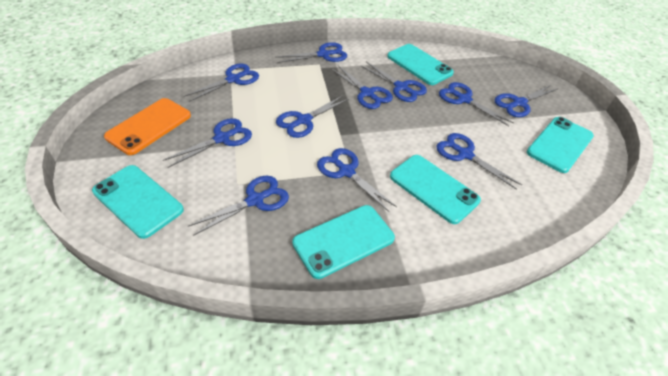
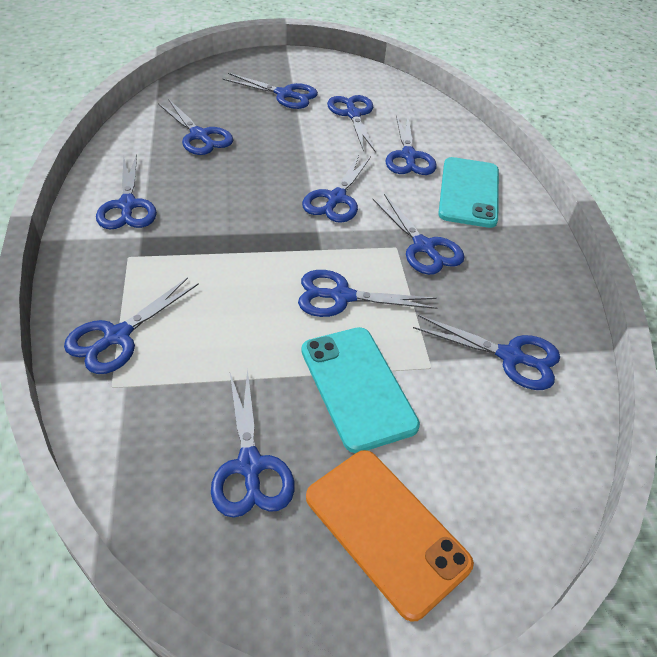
turquoise phone: 5 -> 2

